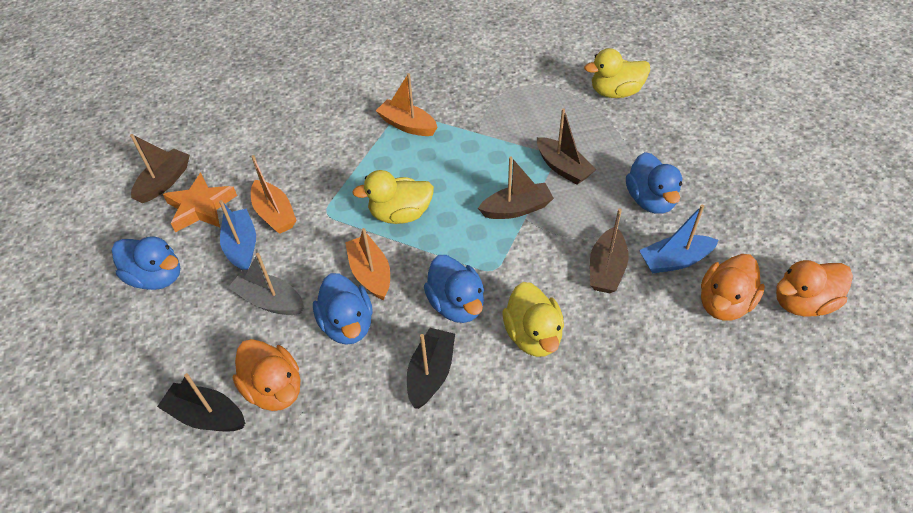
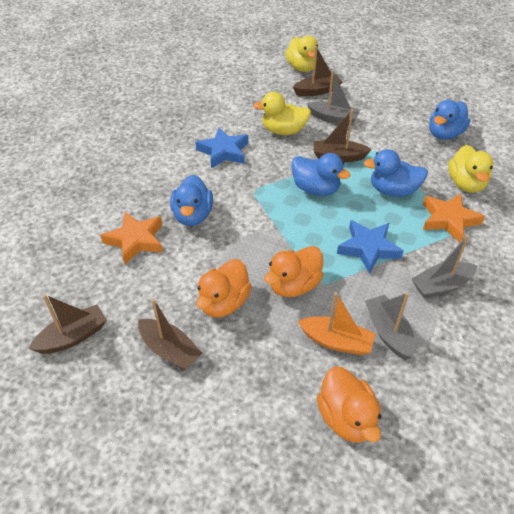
black boat: 2 -> 0
blue boat: 2 -> 0
blue star: 0 -> 2
grey boat: 1 -> 3
orange boat: 3 -> 1
orange star: 1 -> 2

